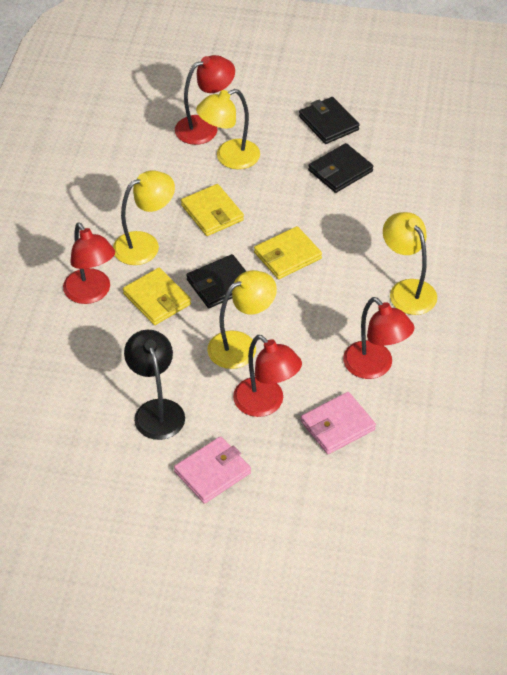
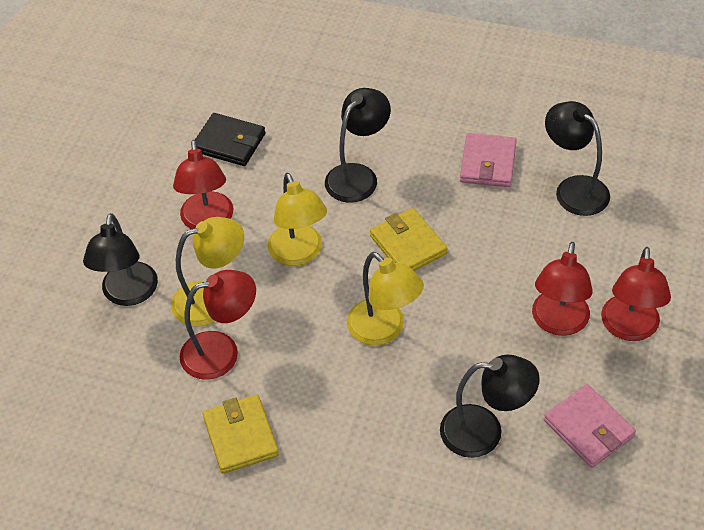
black lamp: 1 -> 4
black wallet: 3 -> 1
yellow lamp: 4 -> 3
yellow wallet: 3 -> 2

